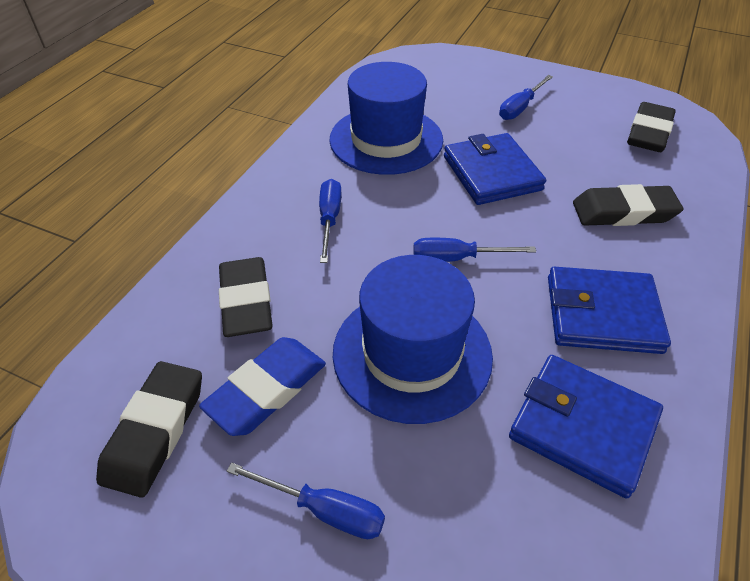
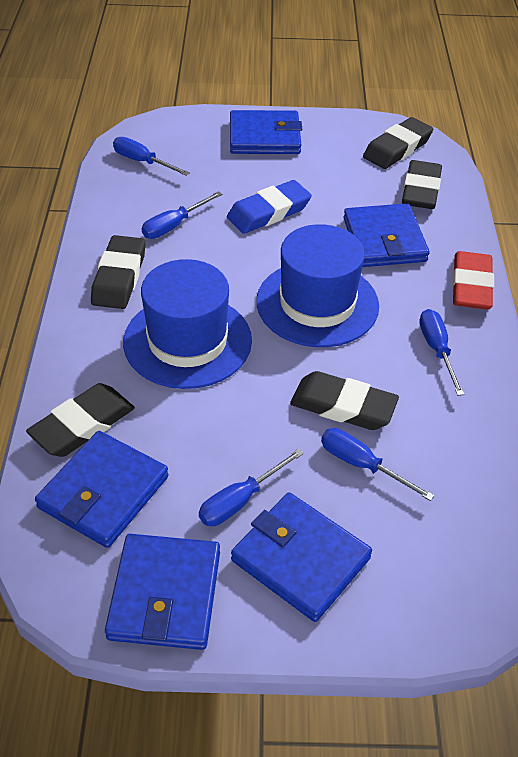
black eraser: 4 -> 5
blue screwdriver: 4 -> 5
blue wallet: 3 -> 5
red eraser: 0 -> 1

